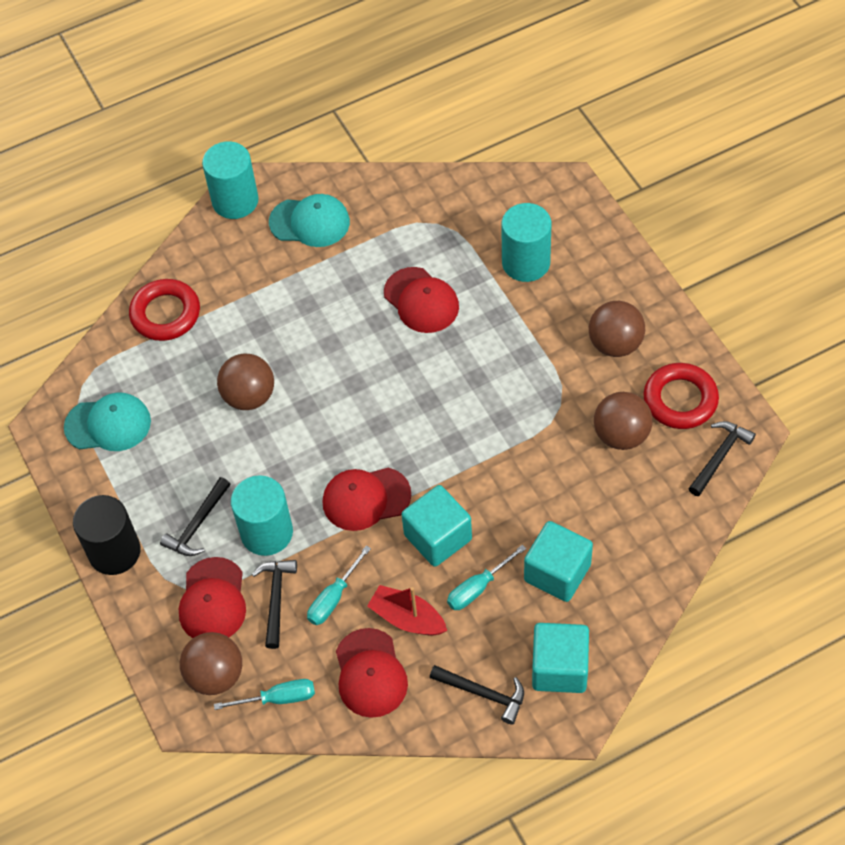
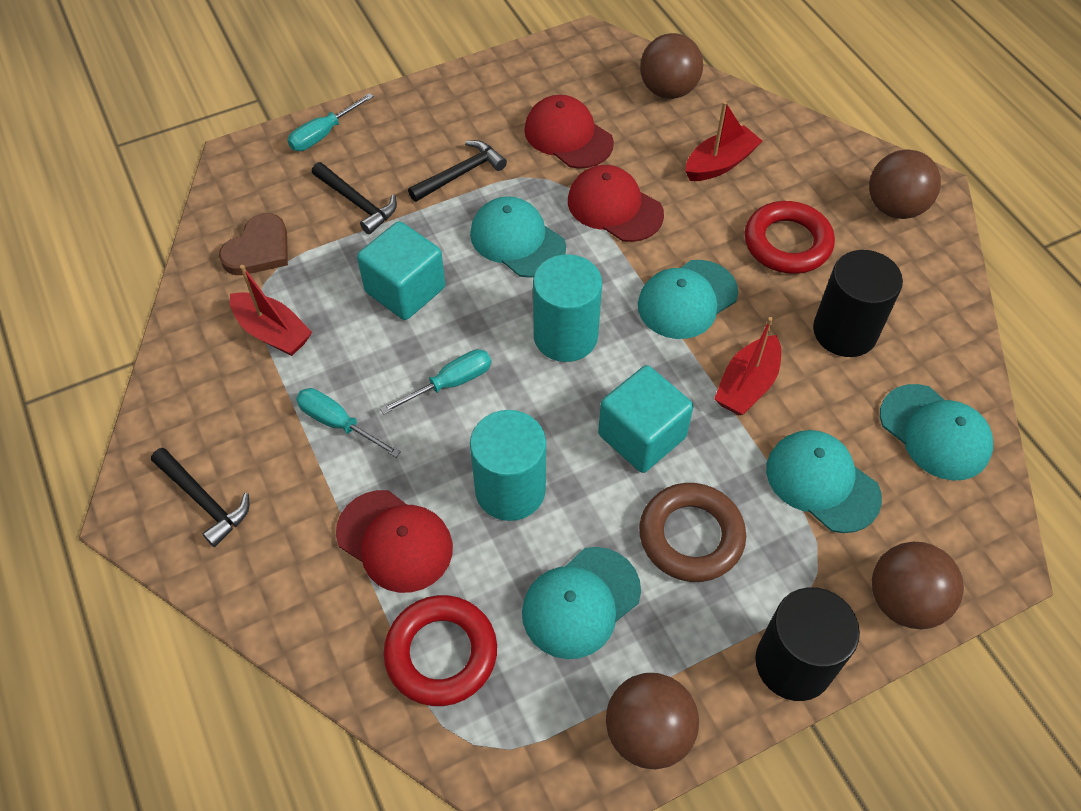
black cylinder: 1 -> 2
black hammer: 4 -> 3
brown heart: 0 -> 1
brown ring: 0 -> 1
red boat: 1 -> 3
red cap: 4 -> 3
turquoise cap: 2 -> 5
turquoise cube: 3 -> 2
turquoise cylinder: 3 -> 2

